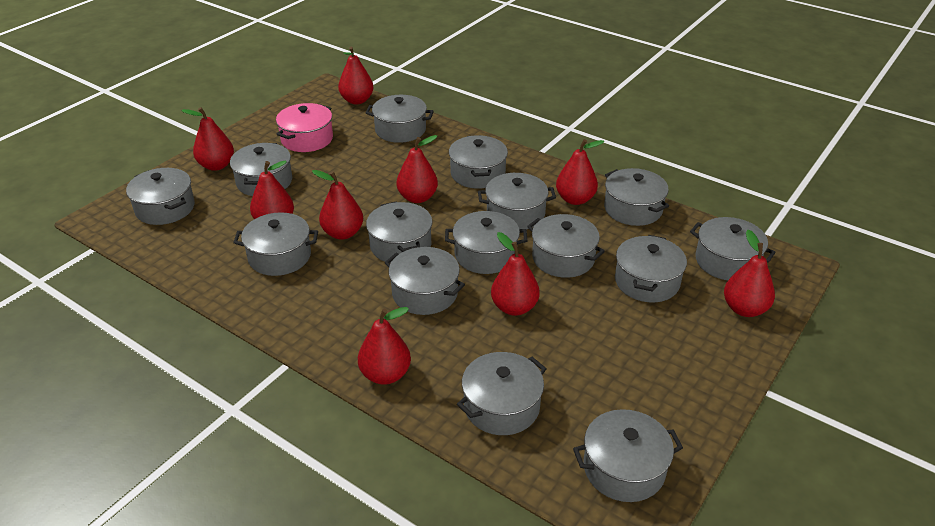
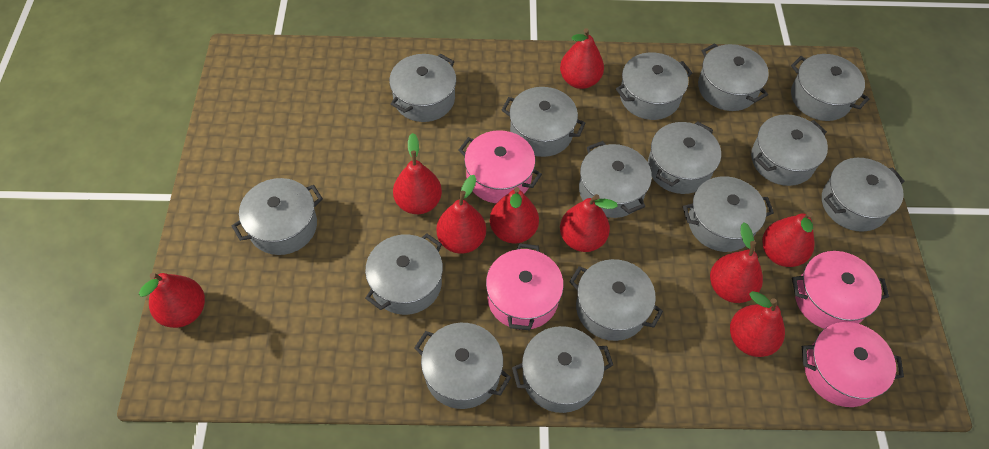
pink pot: 1 -> 4

